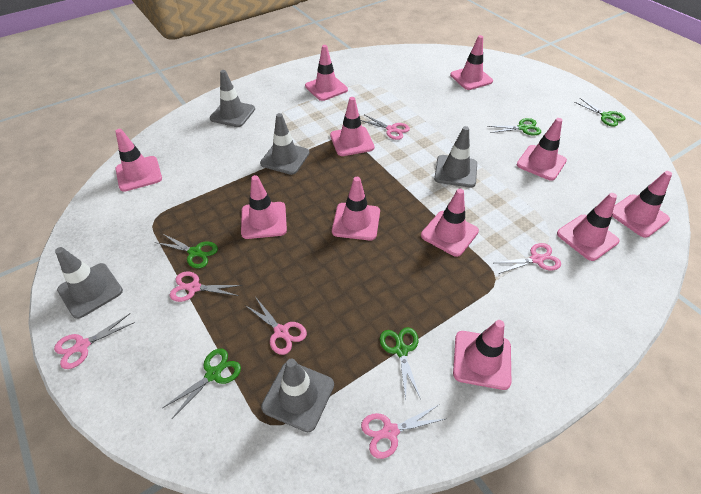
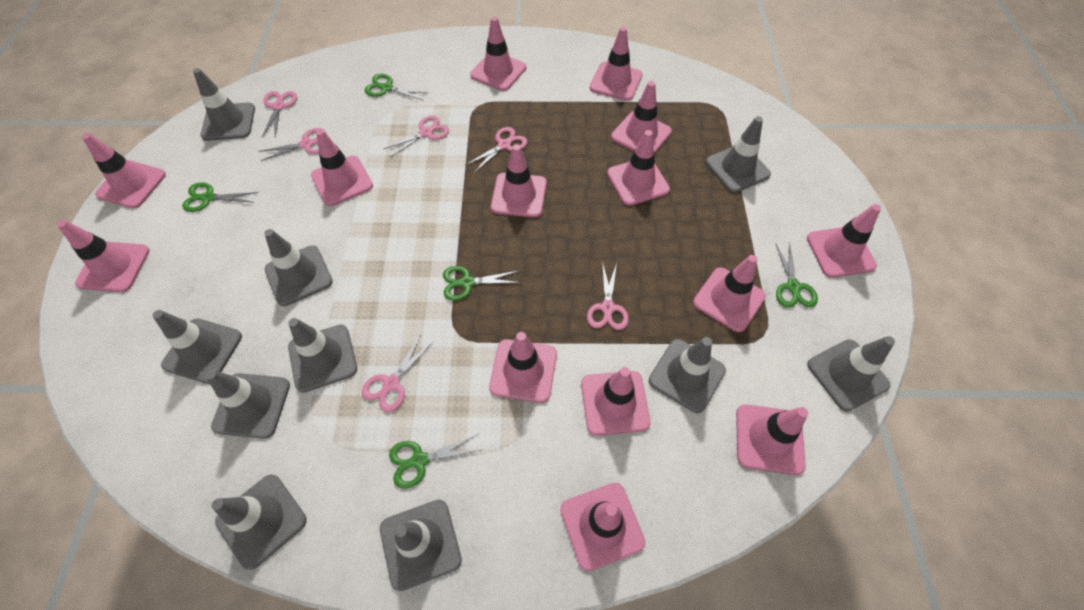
grey traffic cone: 5 -> 10
pink traffic cone: 11 -> 14

